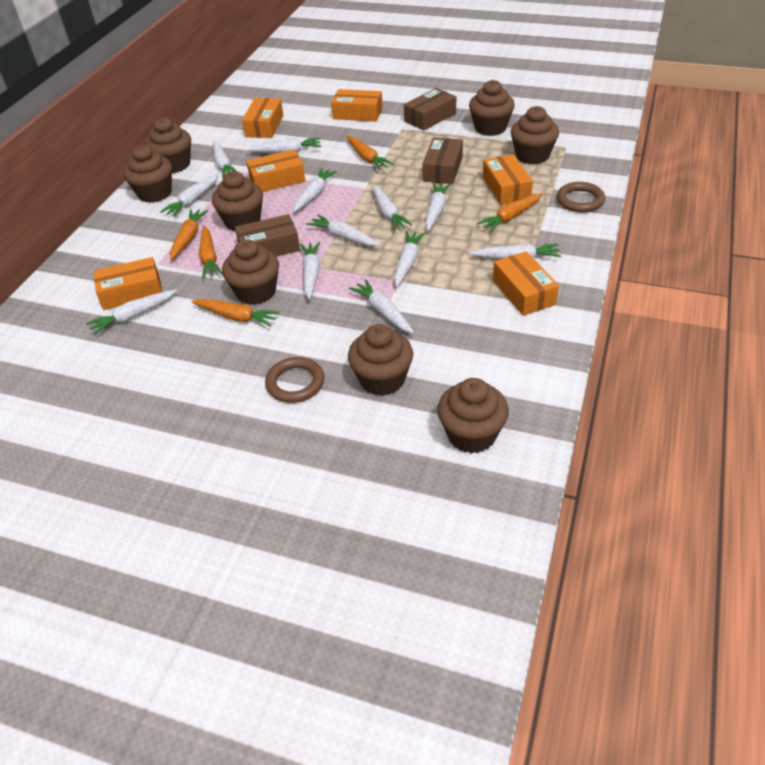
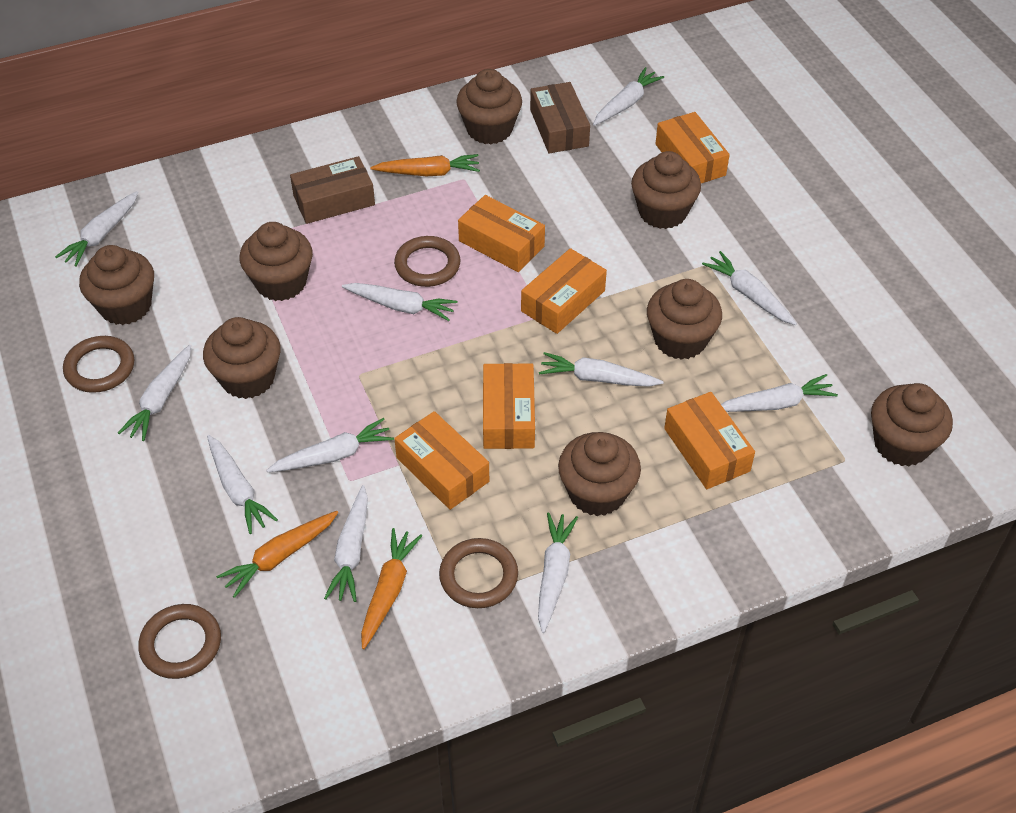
brown box: 3 -> 2
brown ring: 2 -> 4
orange carrot: 5 -> 3
white carrot: 12 -> 11

